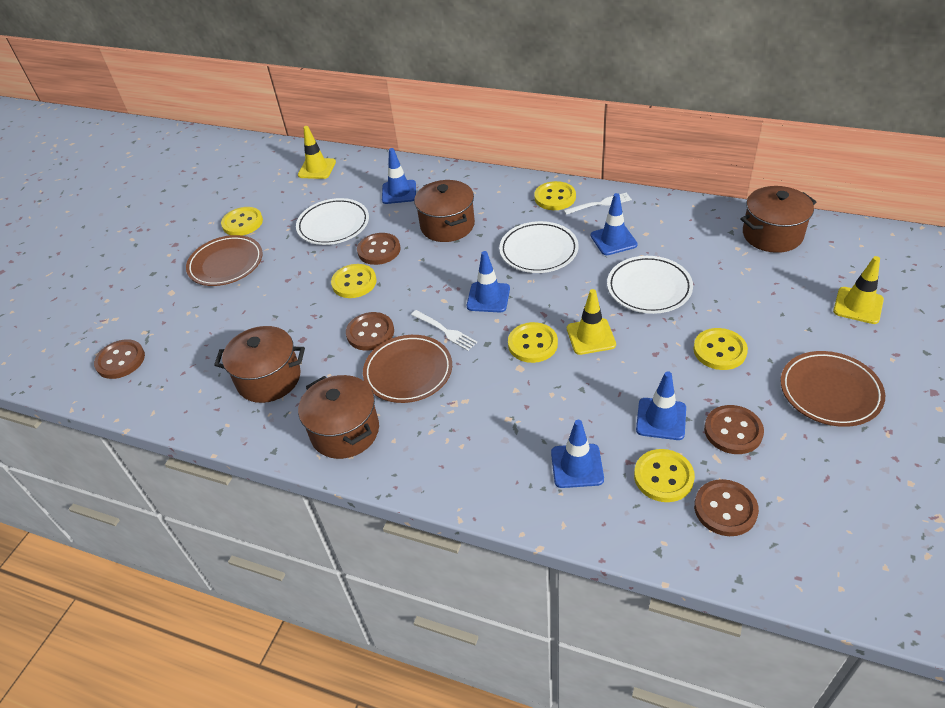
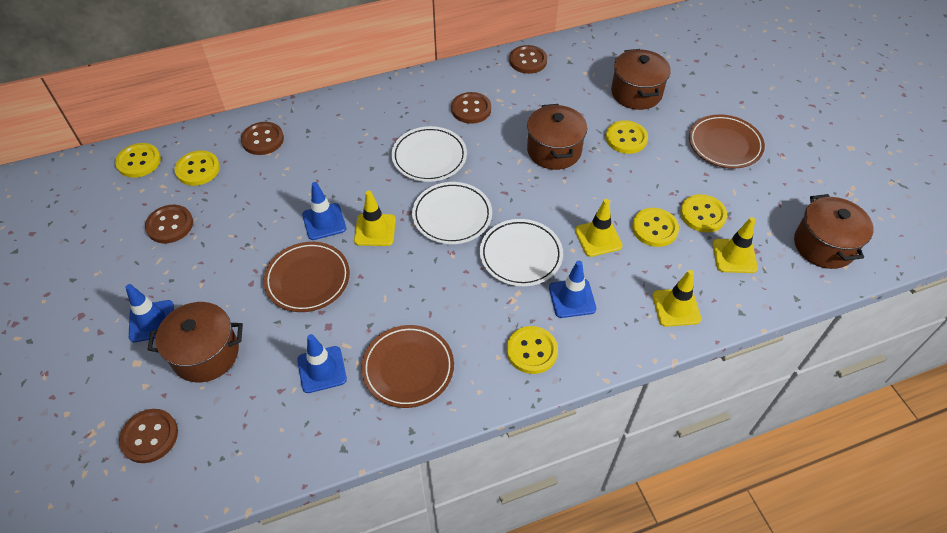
blue traffic cone: 5 -> 4
white fork: 2 -> 0
yellow traffic cone: 3 -> 4

